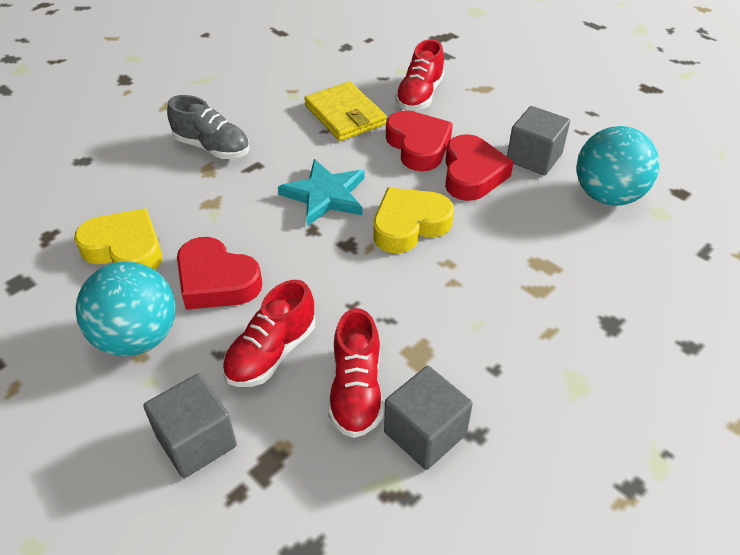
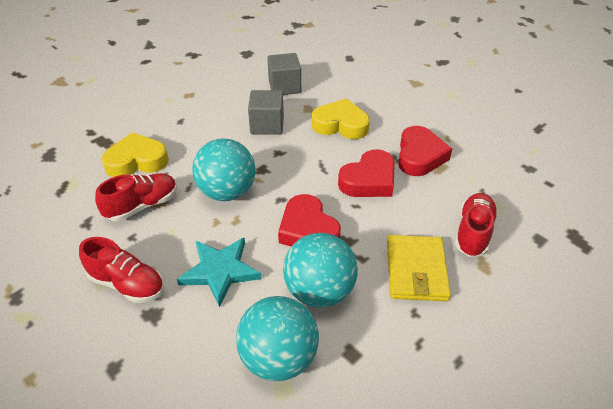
grey cube: 3 -> 2
grey shoe: 1 -> 0
turquoise ball: 2 -> 3

